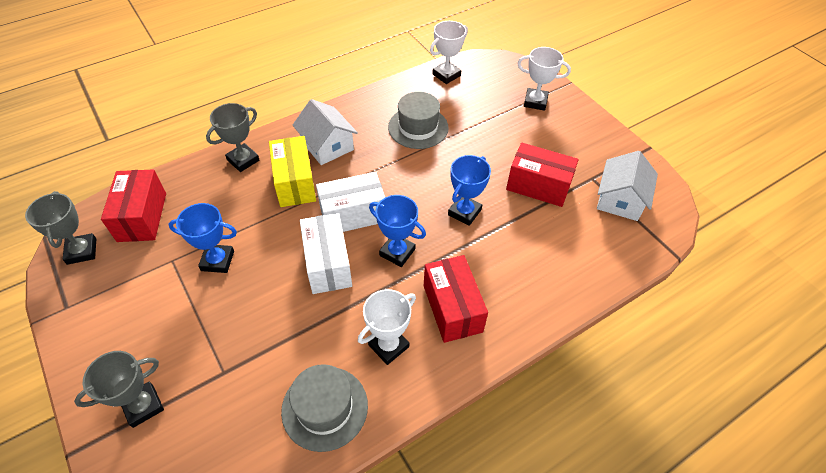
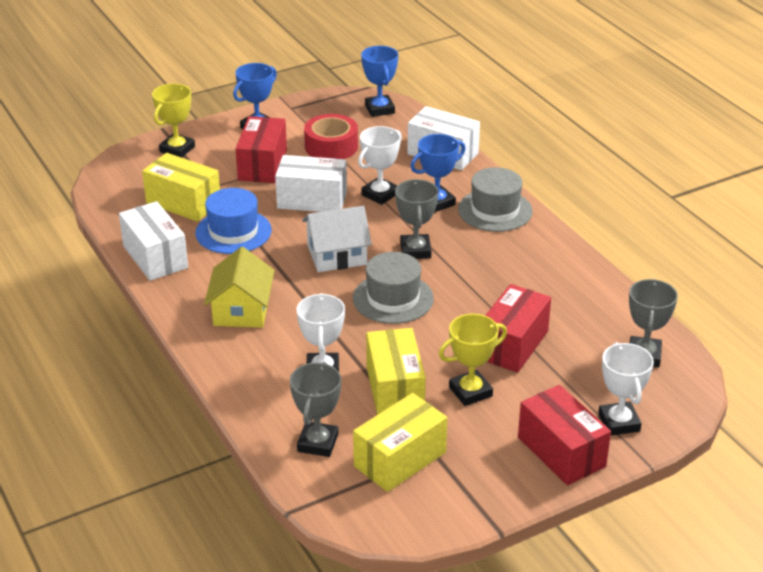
blue hat: 0 -> 1
red tape: 0 -> 1
white box: 2 -> 3
white house: 2 -> 1
yellow box: 1 -> 3
yellow house: 0 -> 1
yellow trophy: 0 -> 2

